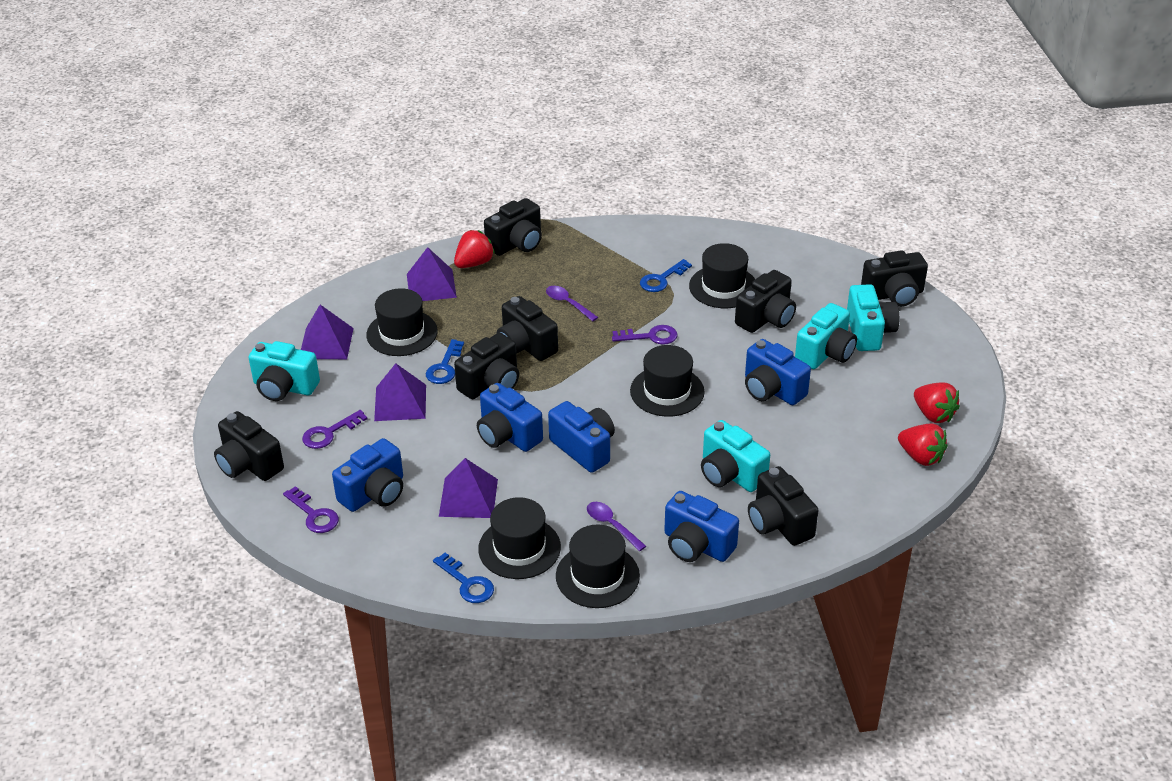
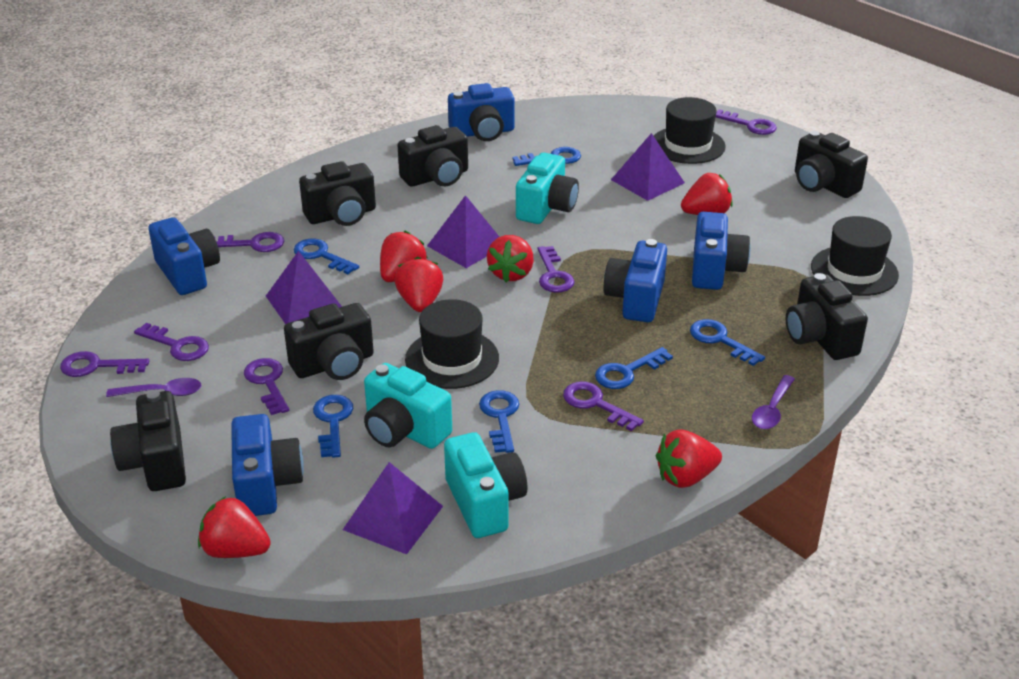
black camera: 7 -> 6
black hat: 5 -> 3
blue key: 3 -> 6
purple key: 3 -> 7
red strawberry: 3 -> 6
turquoise camera: 4 -> 3

